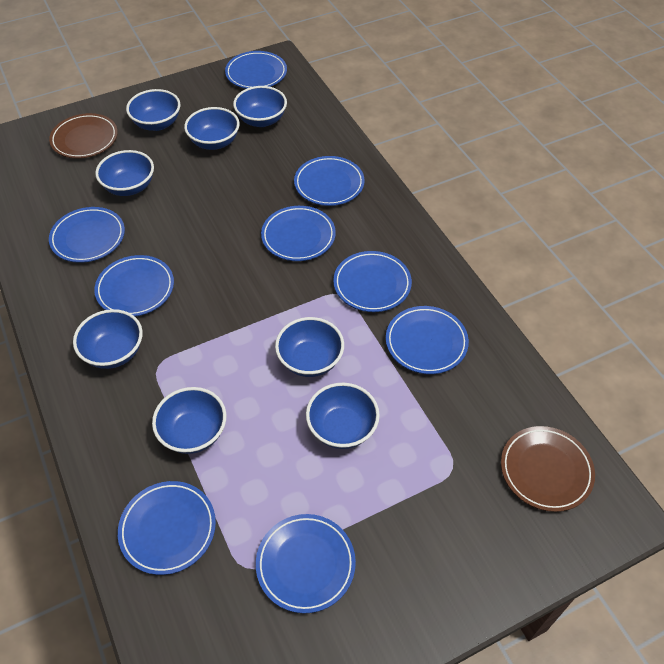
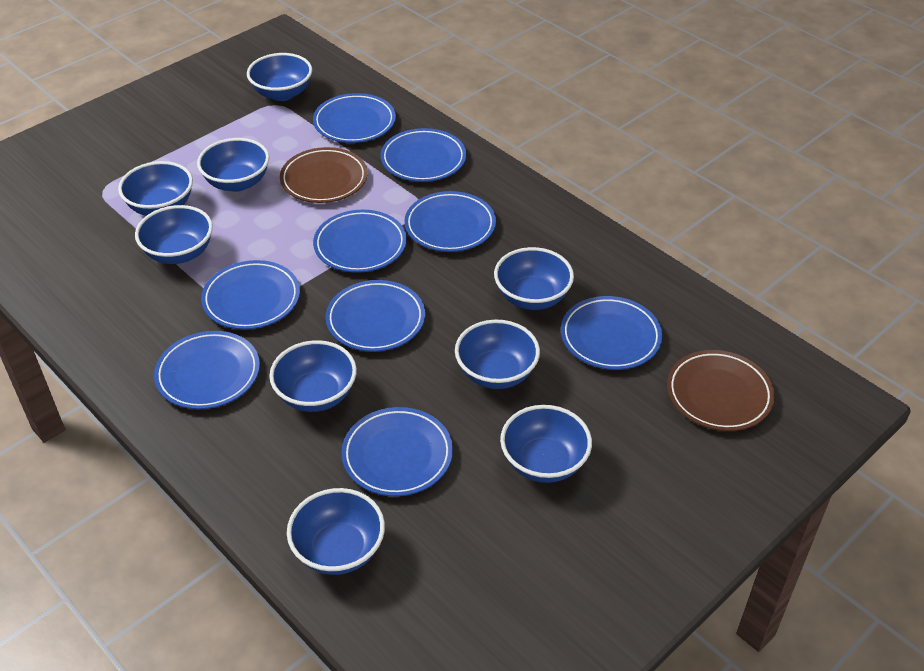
blue bowl: 8 -> 9

